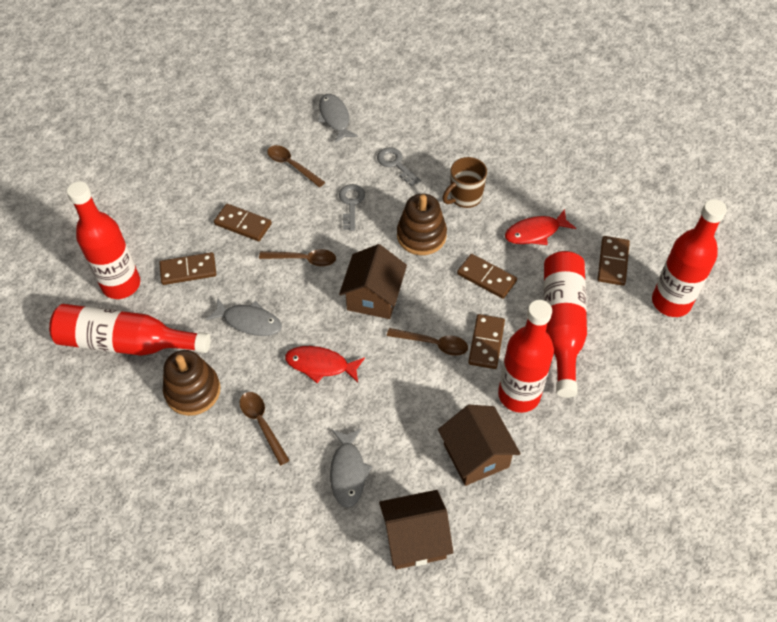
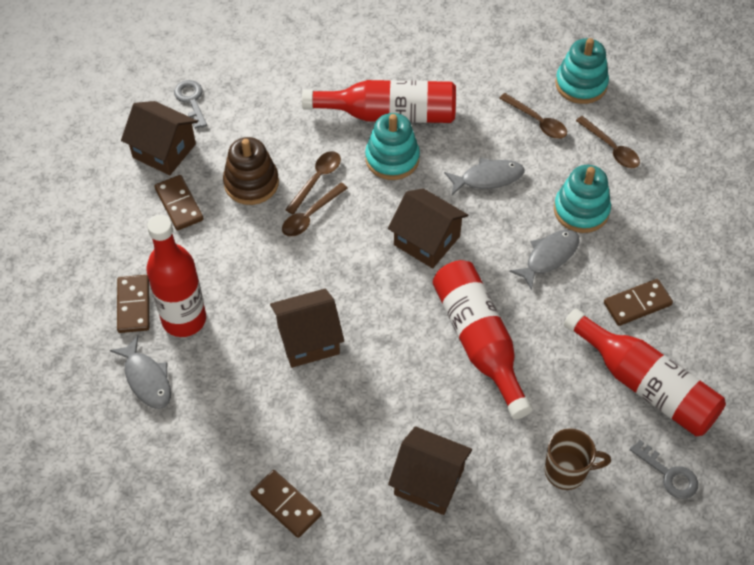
brown domino: 5 -> 4
brown house: 3 -> 4
brown stacking toy: 2 -> 1
red bottle: 5 -> 4
red fish: 2 -> 0
turquoise stacking toy: 0 -> 3

